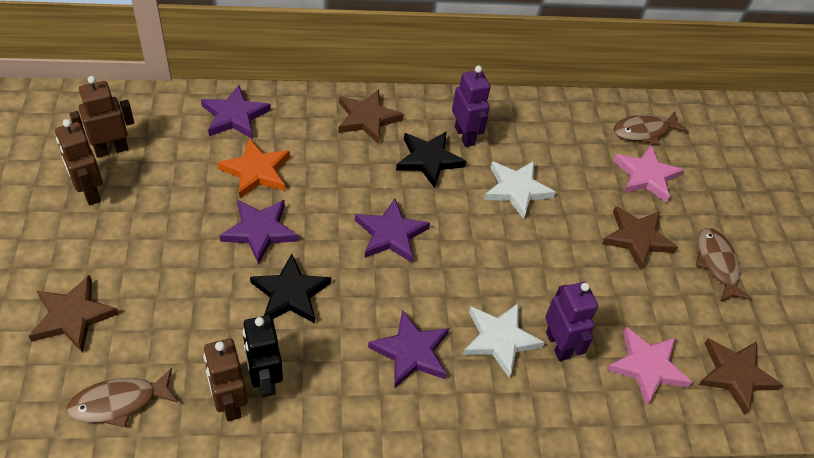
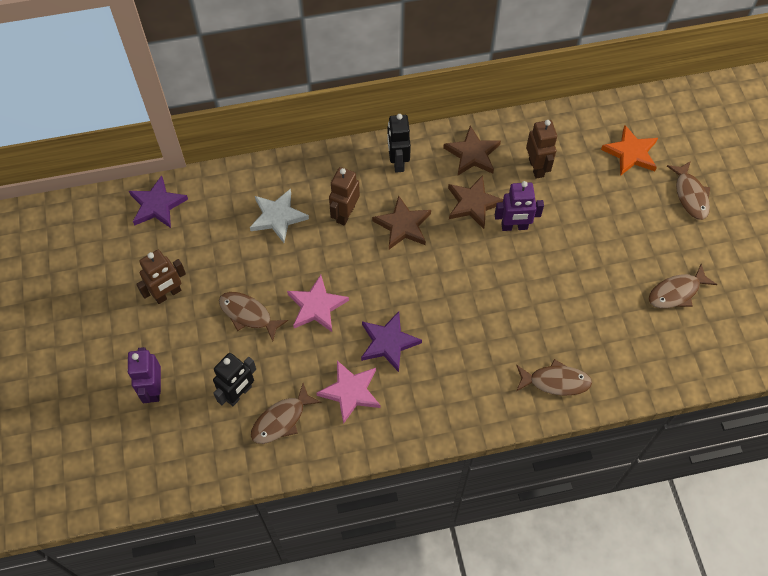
black robot: 1 -> 2
black star: 2 -> 0
brown fish: 3 -> 5
brown star: 4 -> 3
purple star: 4 -> 2
white star: 2 -> 1

